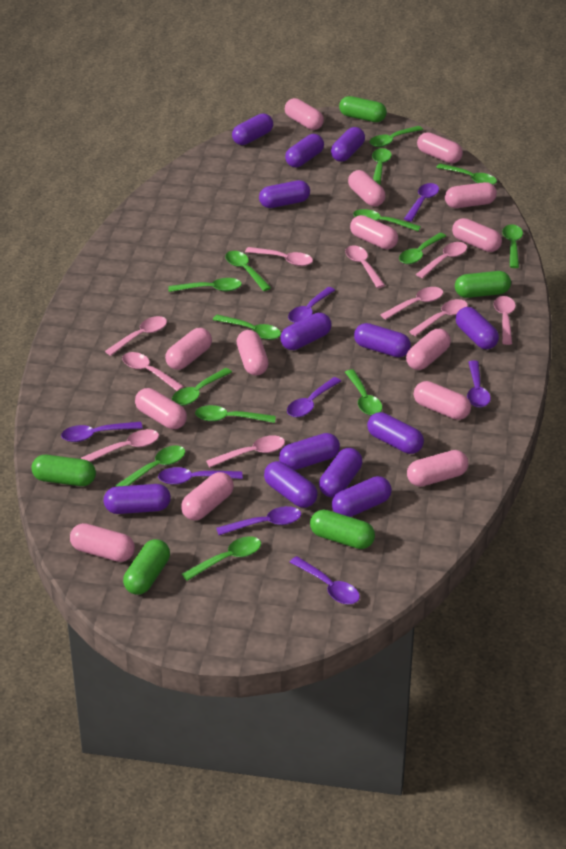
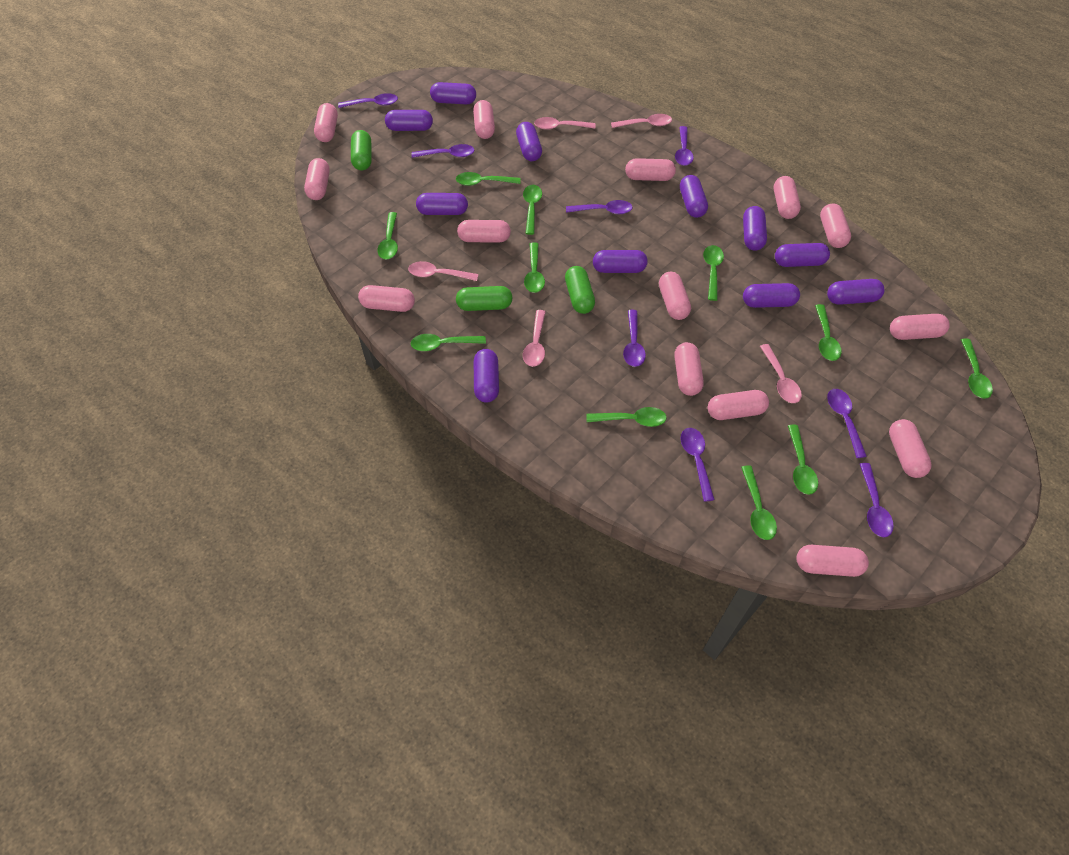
green capsule: 5 -> 3
green spoon: 14 -> 11
pink spoon: 10 -> 5
purple capsule: 13 -> 11

